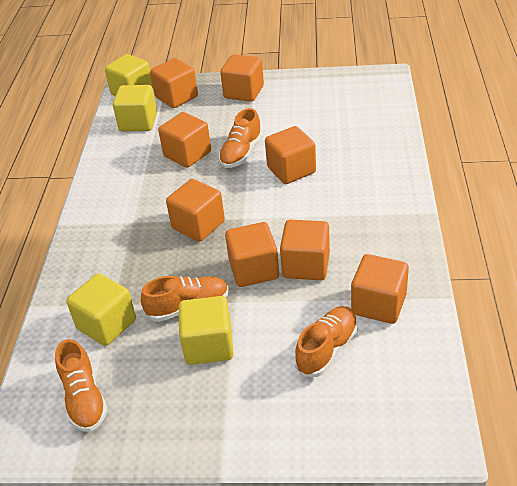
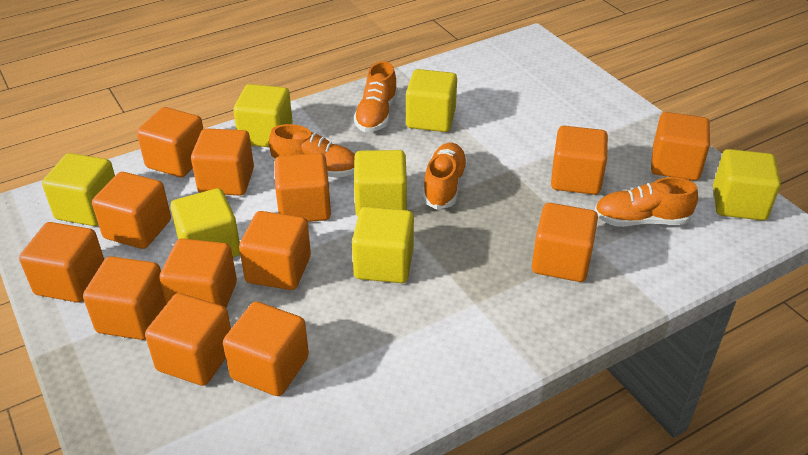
orange cube: 8 -> 13
yellow cube: 4 -> 7

